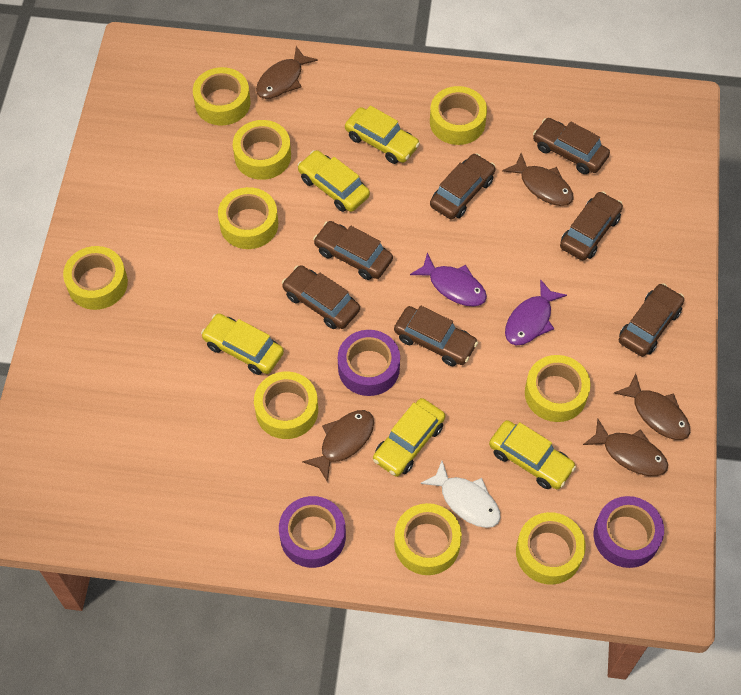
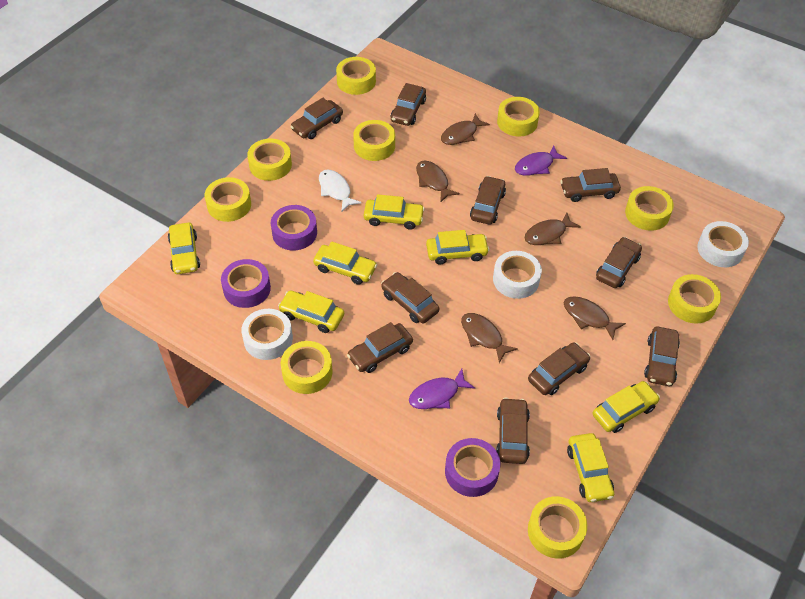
brown car: 7 -> 10
white tape: 0 -> 3
yellow car: 5 -> 7

